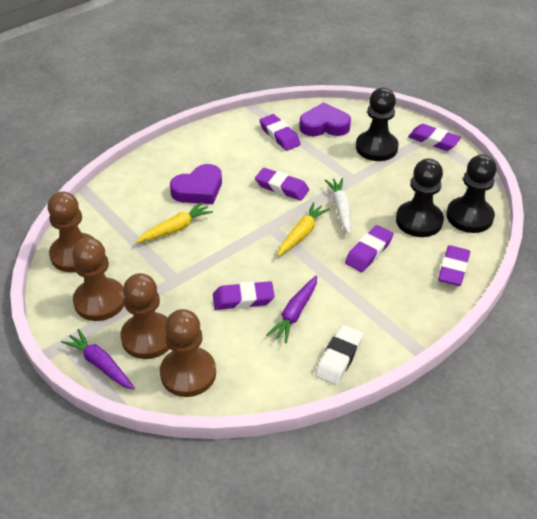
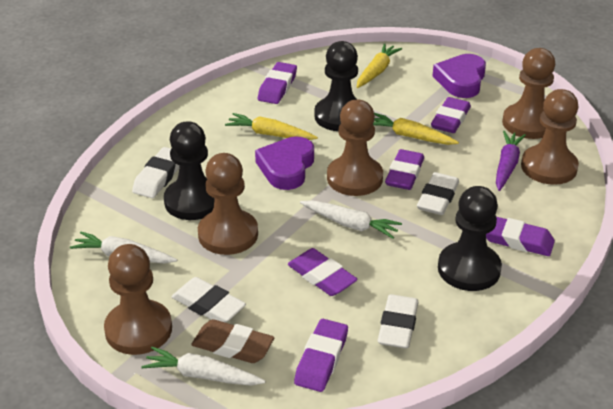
brown eraser: 0 -> 1
brown pawn: 4 -> 5
purple carrot: 2 -> 1
white carrot: 1 -> 3
white eraser: 1 -> 4
yellow carrot: 2 -> 3

